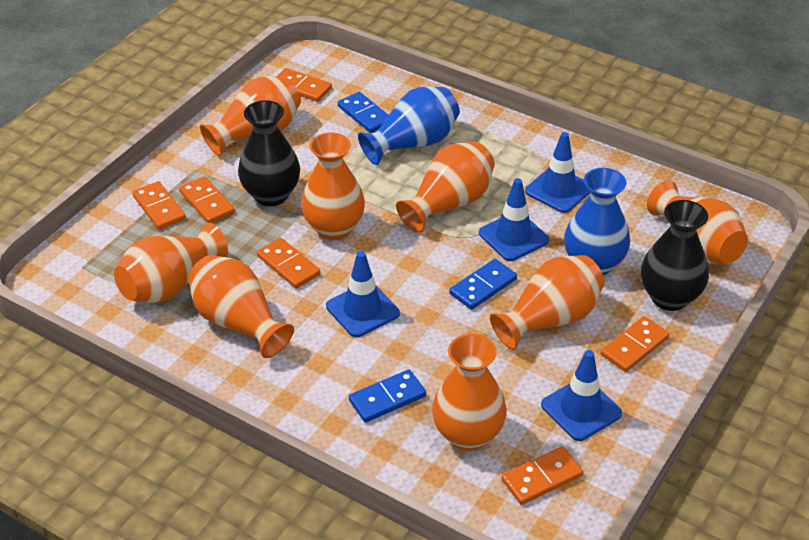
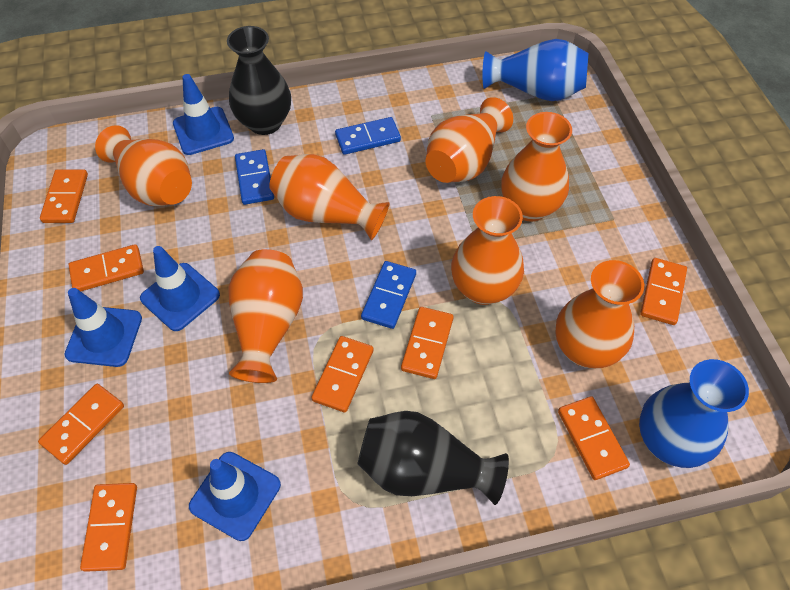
orange domino: 6 -> 8
orange vase: 8 -> 7

